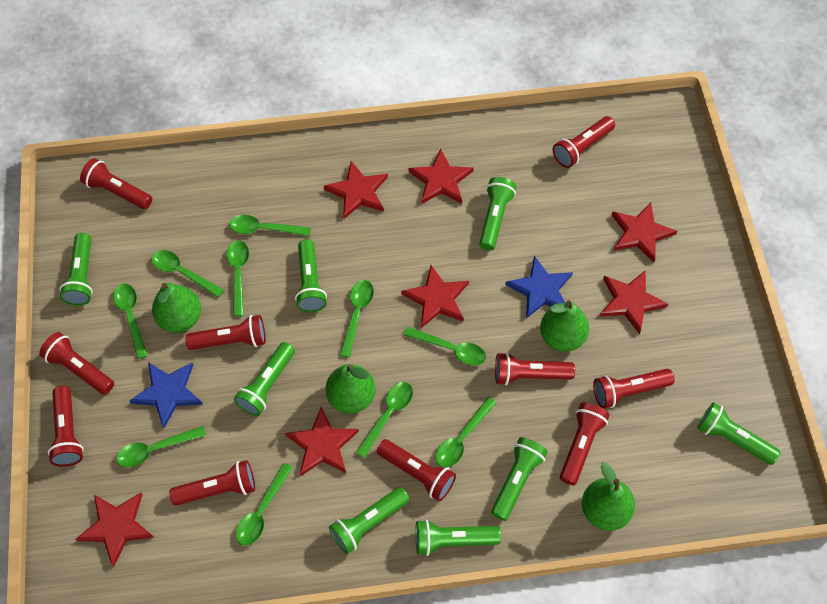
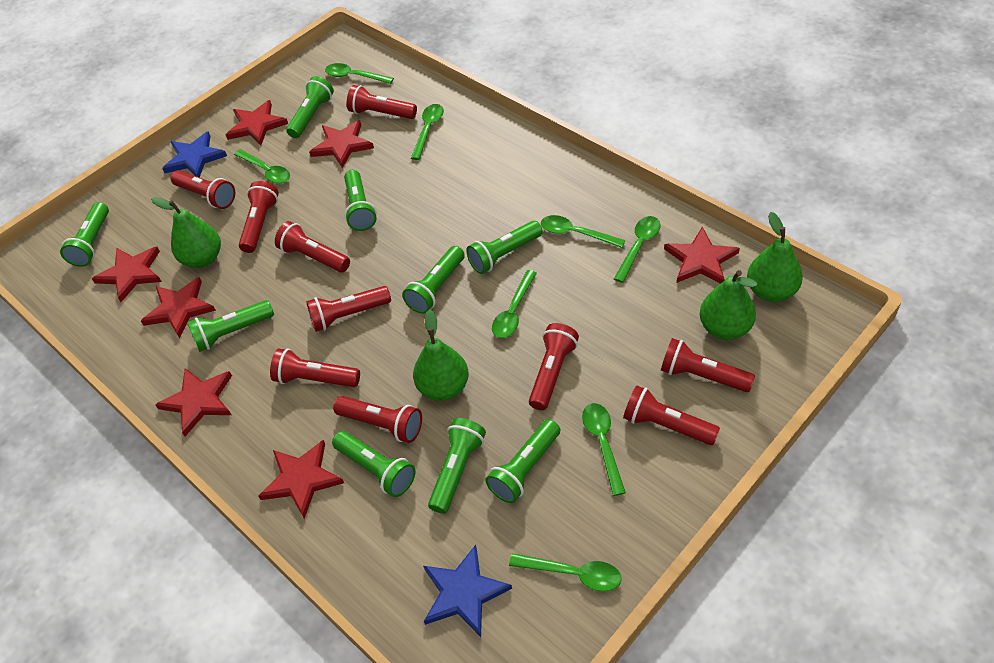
green flashlight: 8 -> 9
green spoon: 10 -> 8

